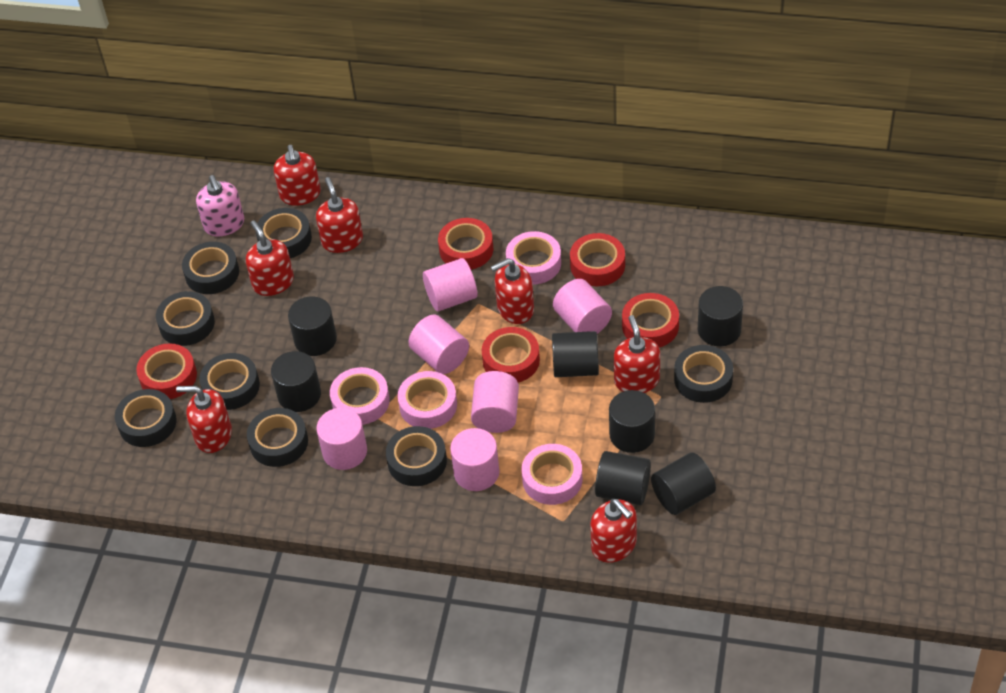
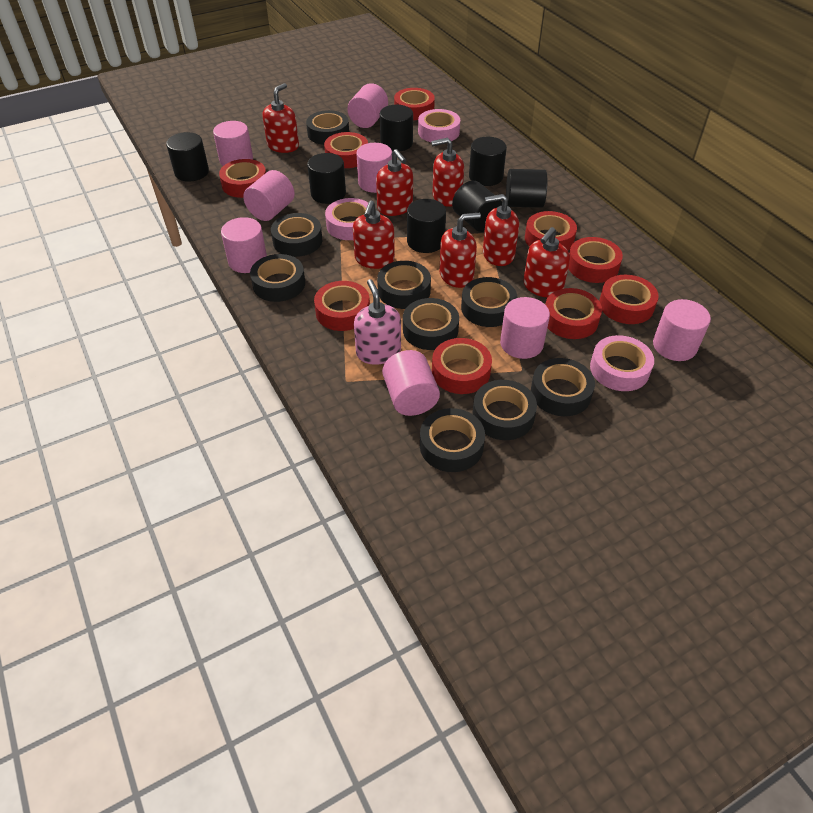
black tape: 8 -> 9
pink cylinder: 6 -> 8
pink tape: 4 -> 3
red tape: 5 -> 9

